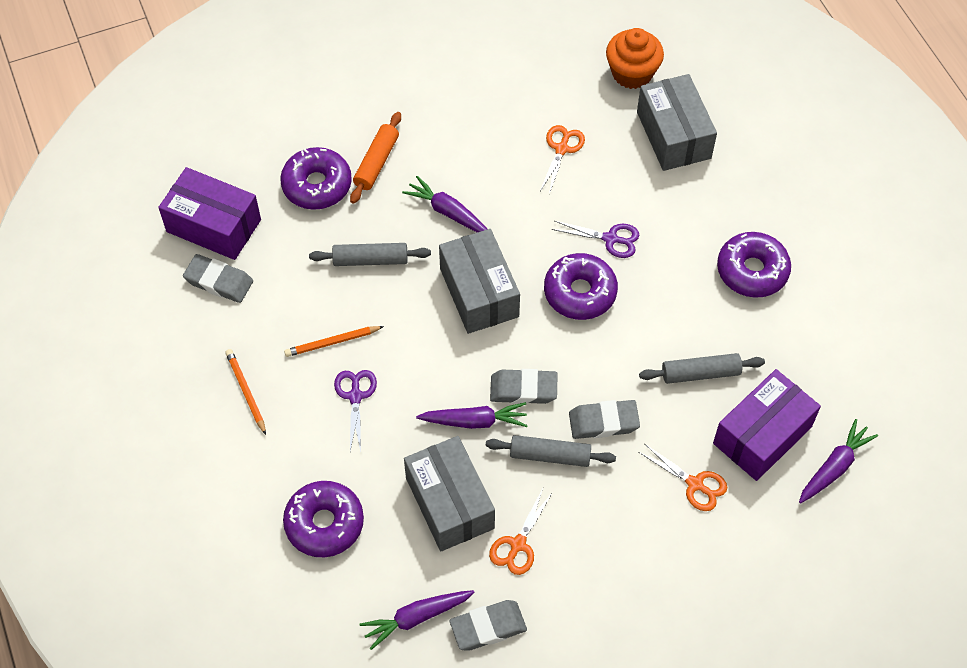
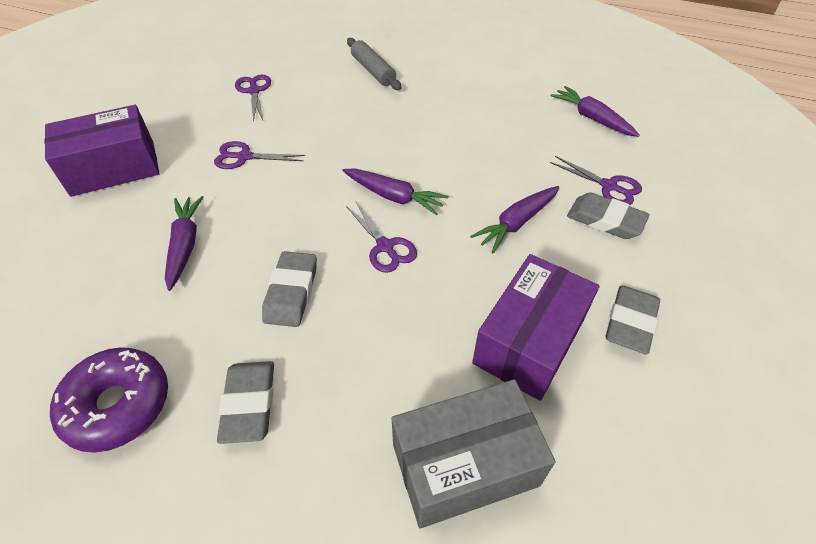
grey box: 3 -> 1
grey rolling pin: 3 -> 1
orange cupcake: 1 -> 0
orange pencil: 2 -> 0
orange rolling pin: 1 -> 0
orange scissors: 3 -> 0
purple donut: 4 -> 1
purple scissors: 2 -> 4

